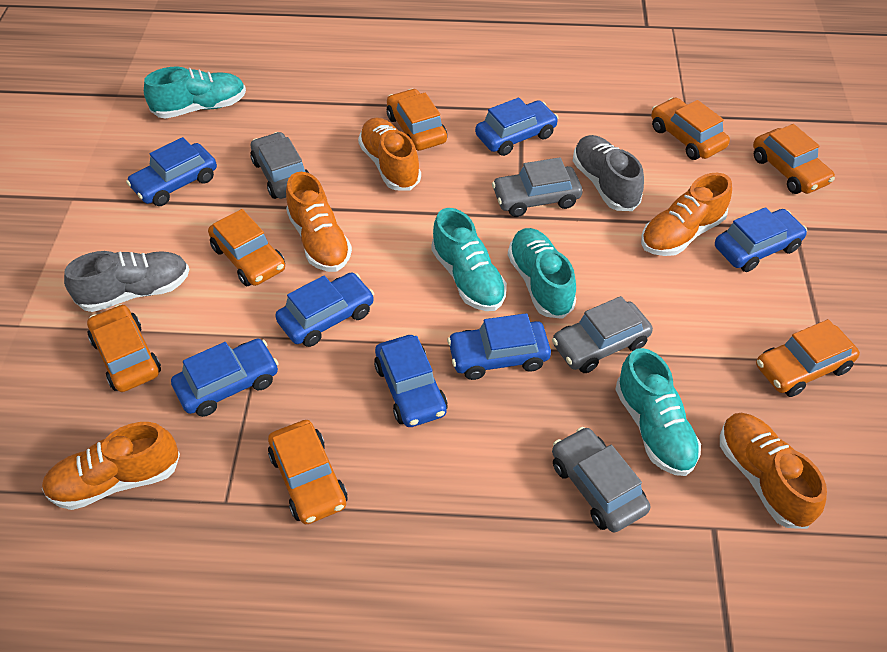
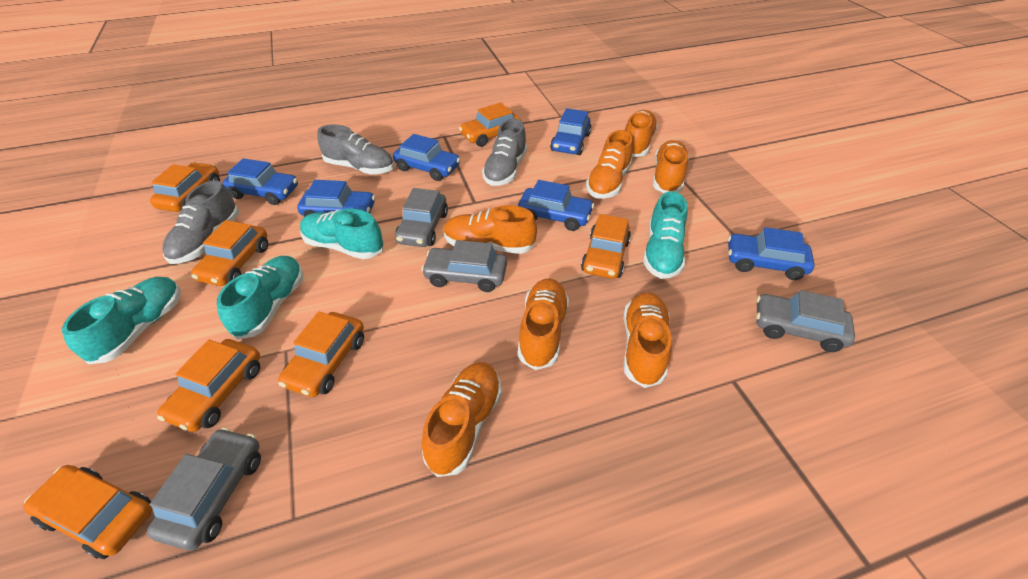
blue car: 7 -> 6
grey shoe: 2 -> 3
orange shoe: 5 -> 7

